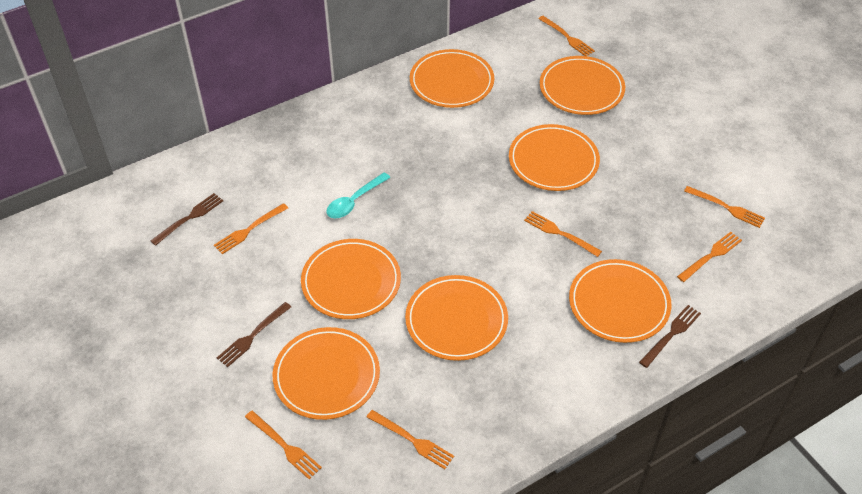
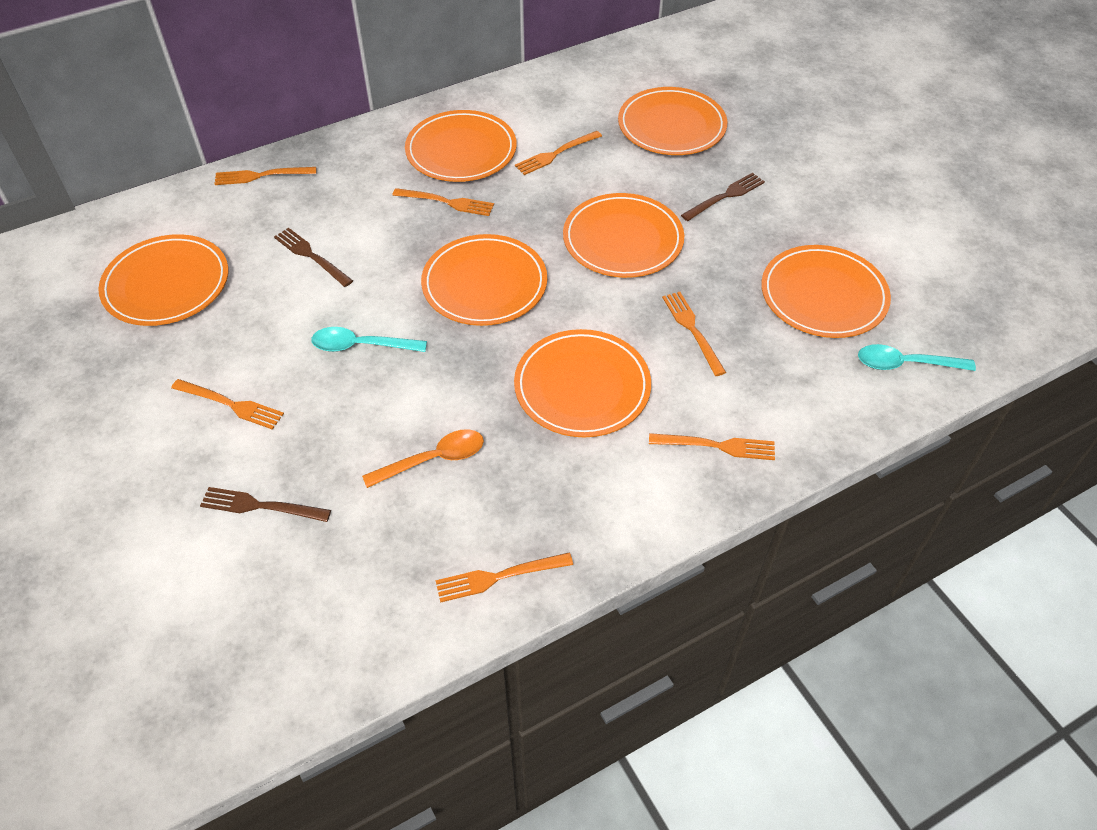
orange spoon: 0 -> 1
turquoise spoon: 1 -> 2

